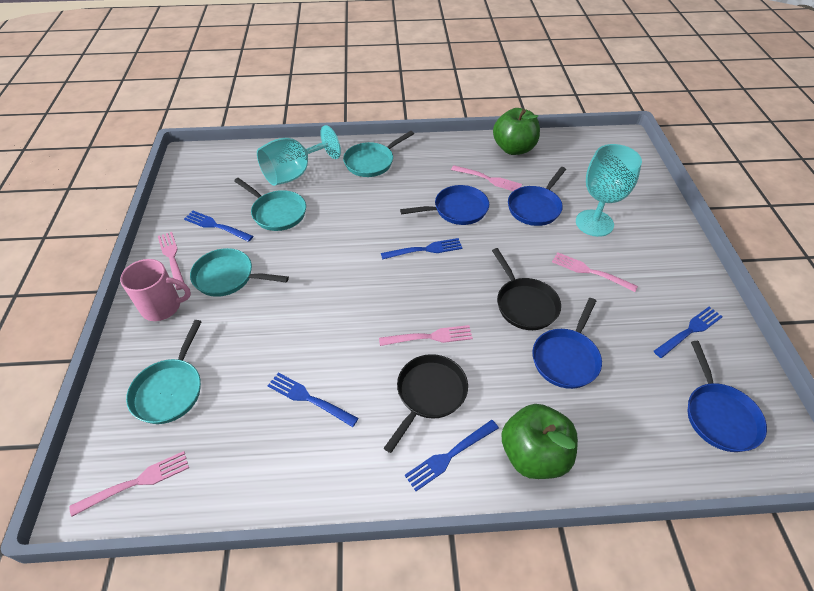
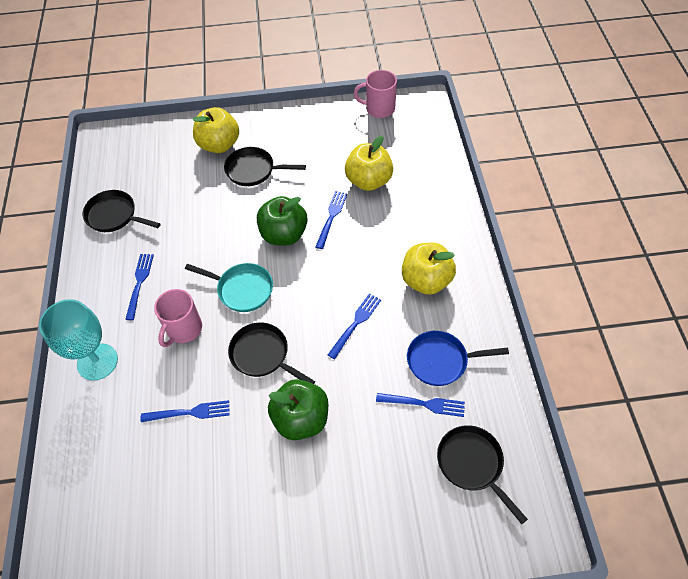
black pan: 2 -> 4
blue pan: 4 -> 1
pink fork: 5 -> 0
pink mug: 1 -> 2
turquoise goblet: 2 -> 1
turquoise pan: 4 -> 1
yellow apple: 0 -> 3

